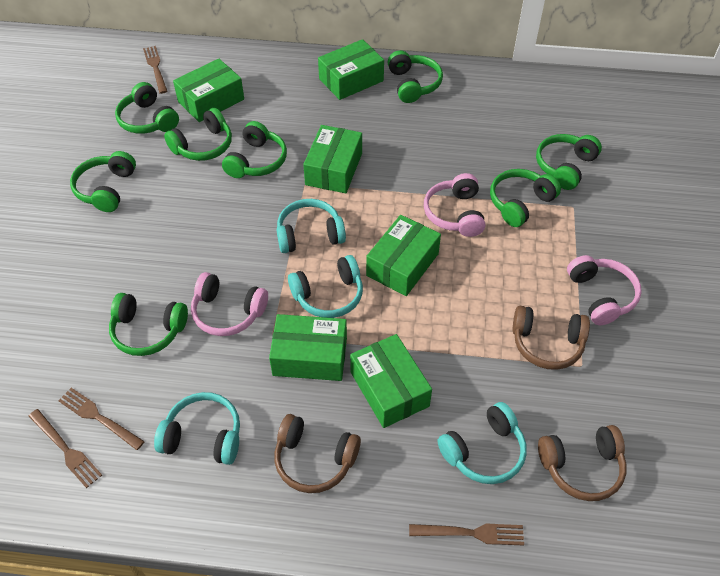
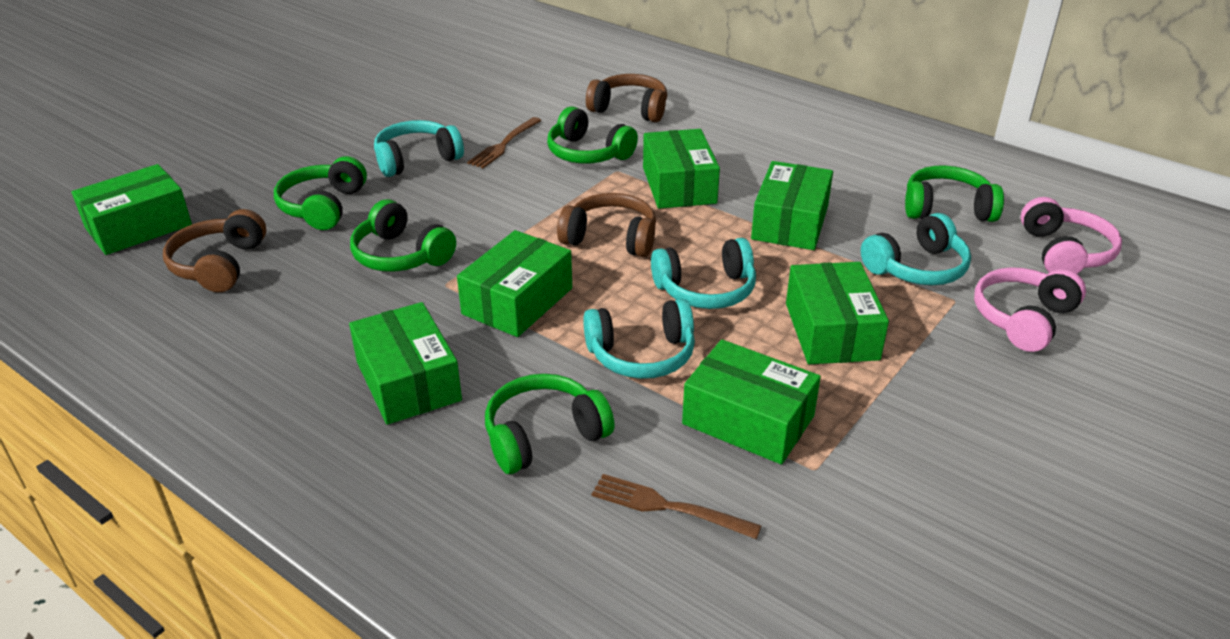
brown fork: 4 -> 2
green box: 6 -> 7
green headphones: 8 -> 5
pink headphones: 3 -> 2

